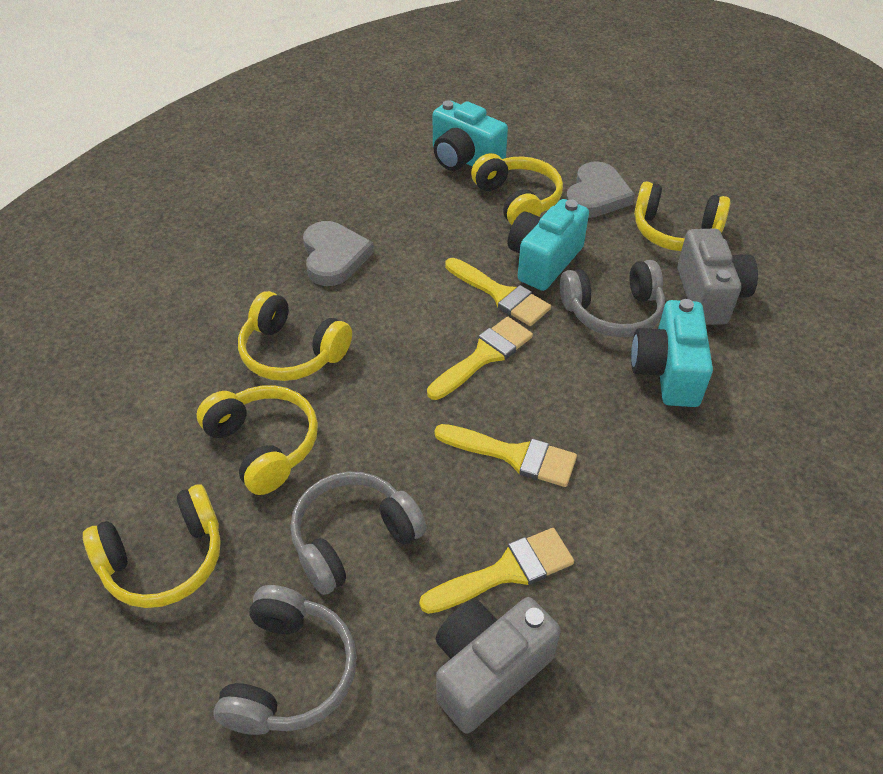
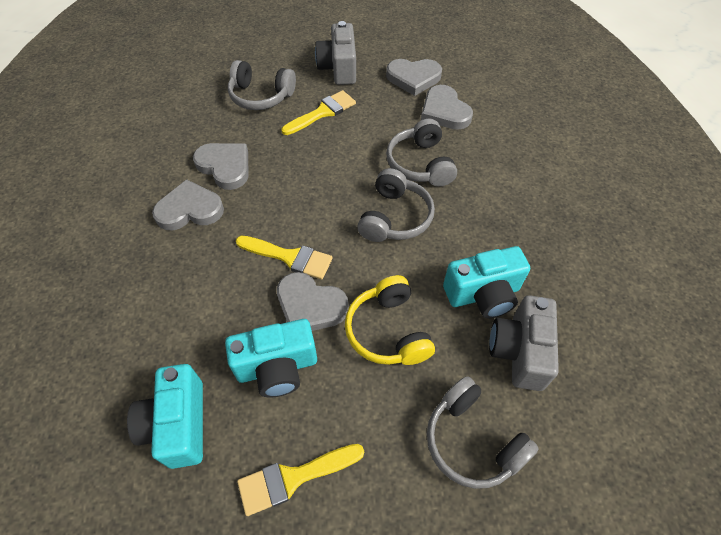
grey headphones: 3 -> 4
grey heart: 2 -> 5
yellow brush: 4 -> 3
yellow headphones: 5 -> 1

